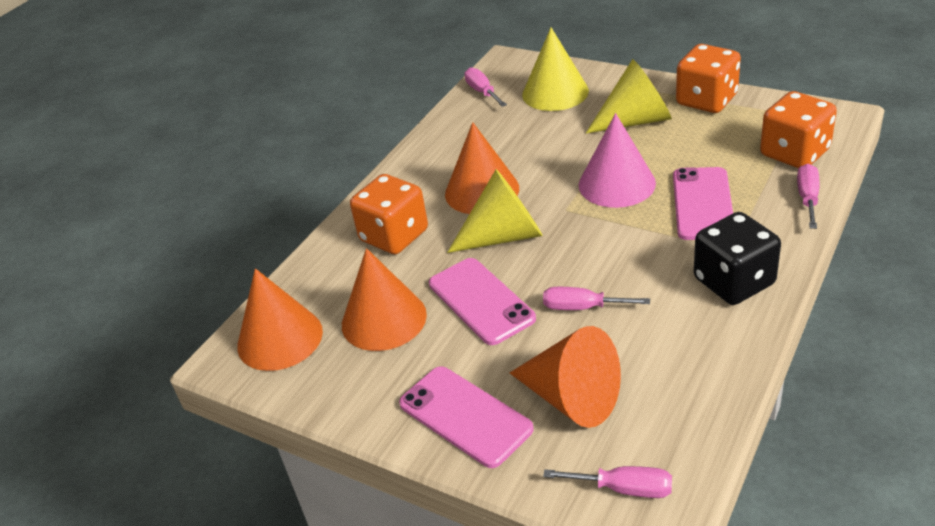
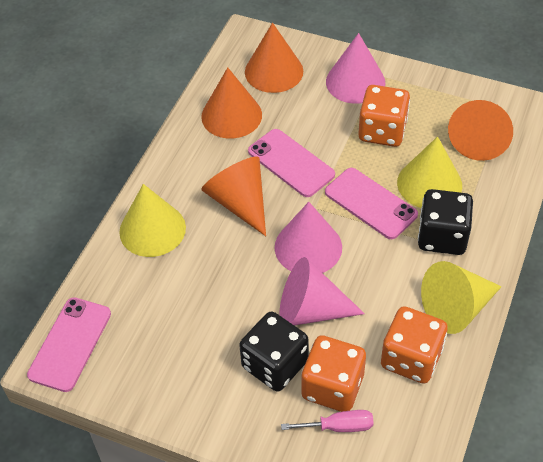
black dice: 1 -> 2
pink cone: 1 -> 3
pink screwdriver: 4 -> 1

